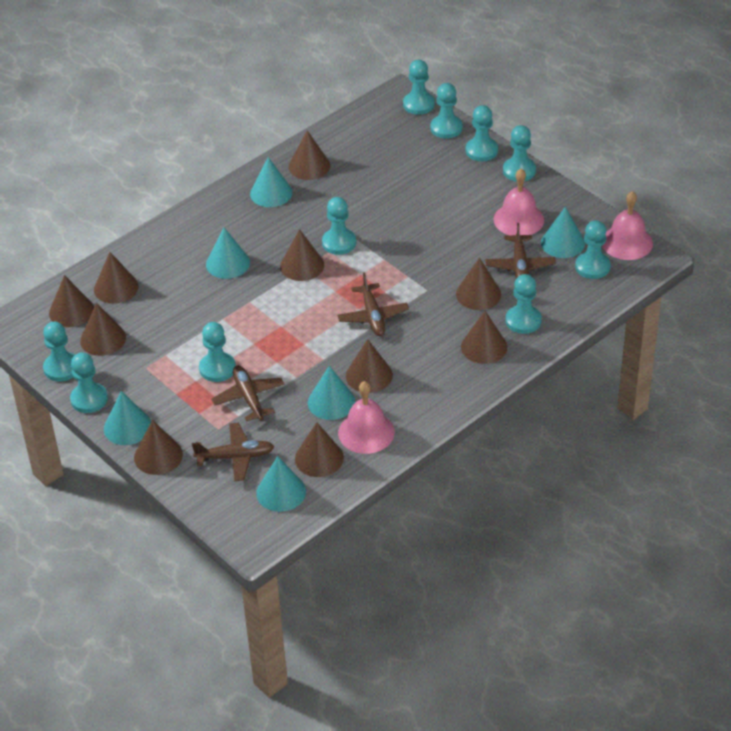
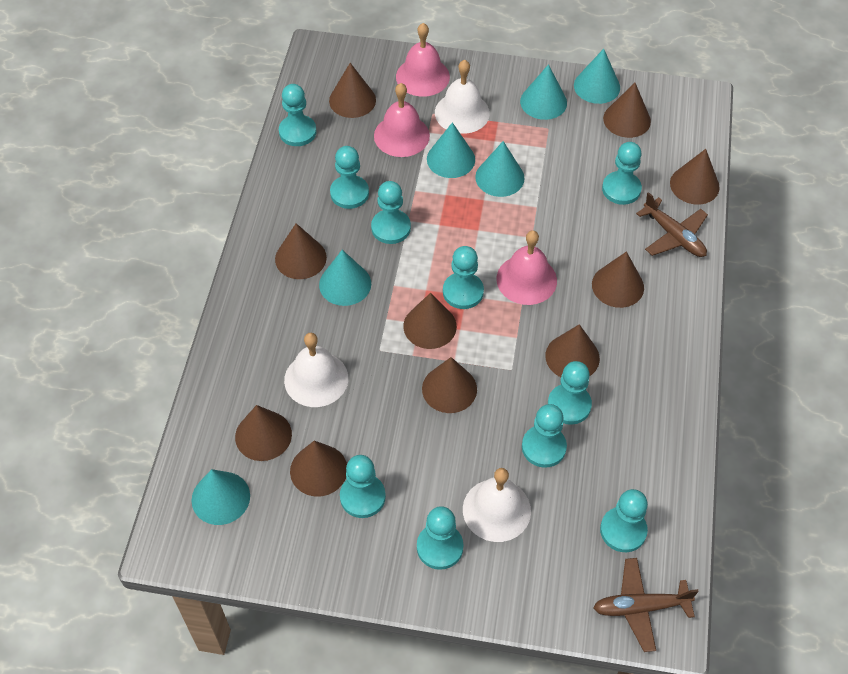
brown plane: 4 -> 2
white bell: 0 -> 3

